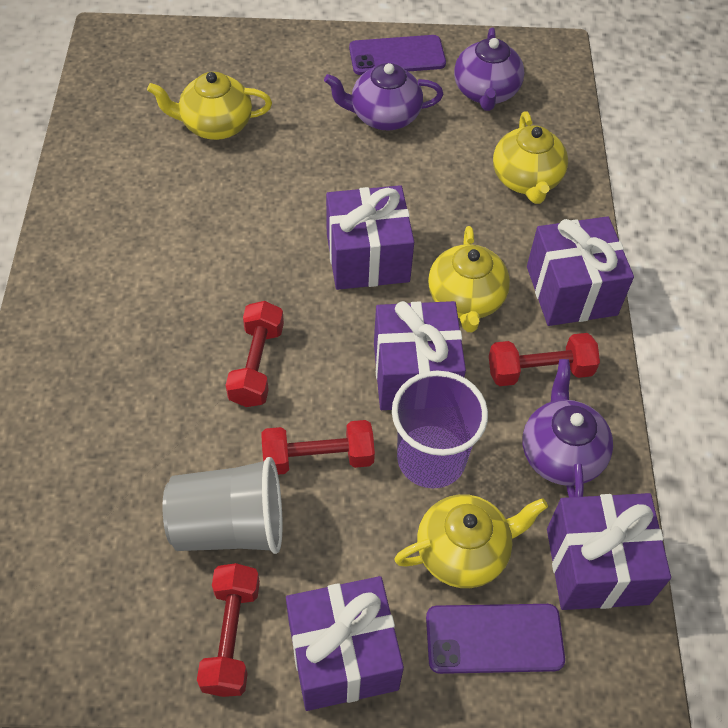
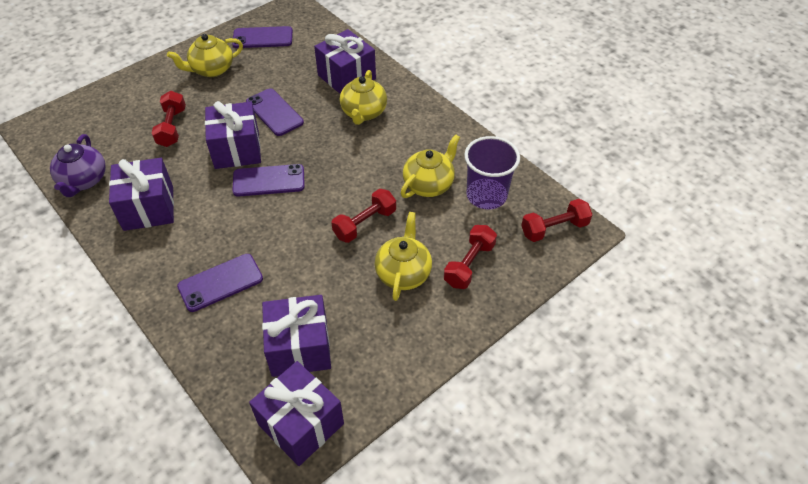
grey cup: 1 -> 0
purple phone: 2 -> 4
purple teapot: 3 -> 1

